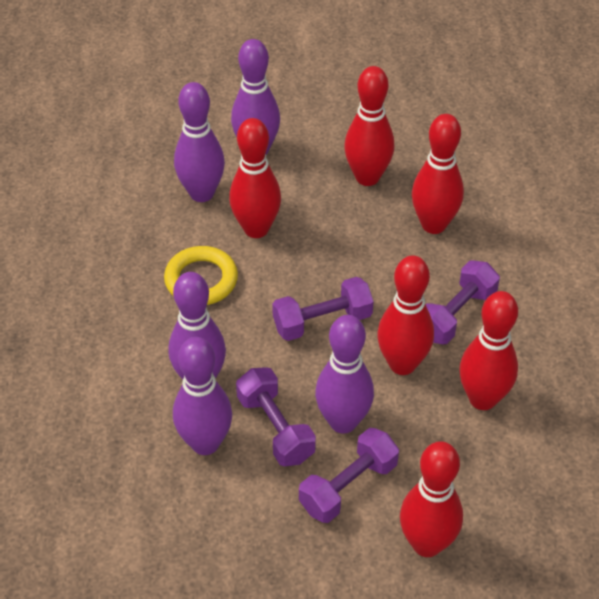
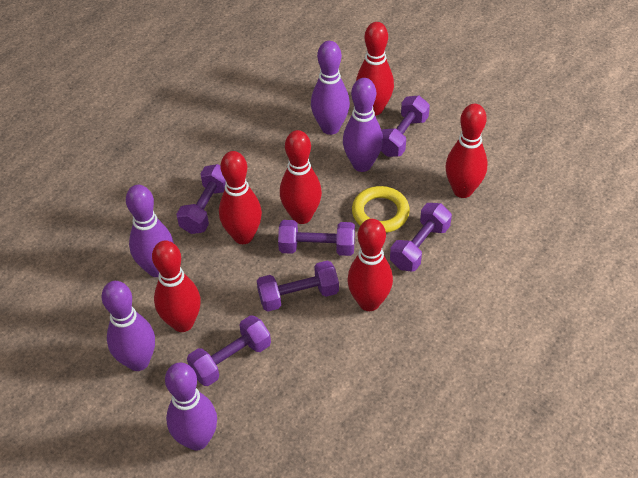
purple dumbbell: 4 -> 6

